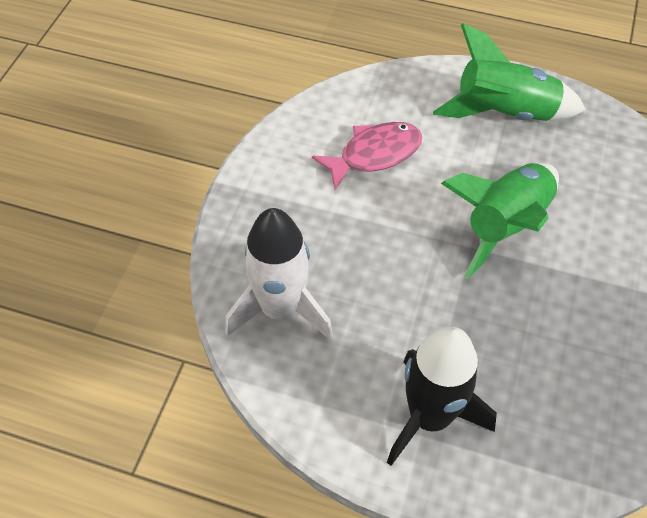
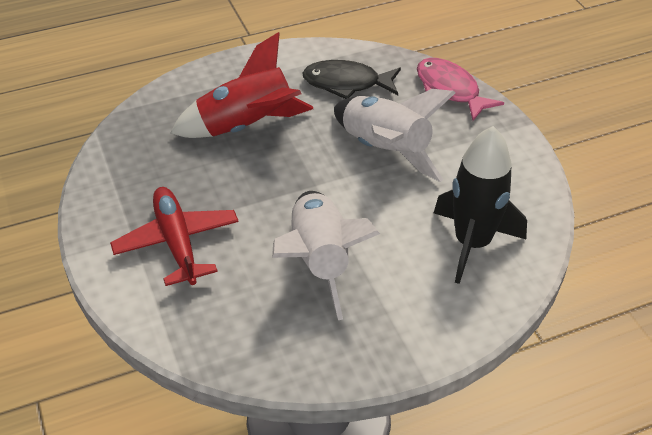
black fish: 0 -> 1
green rocket: 2 -> 0
red plane: 0 -> 1
red rocket: 0 -> 1
white rocket: 1 -> 2

